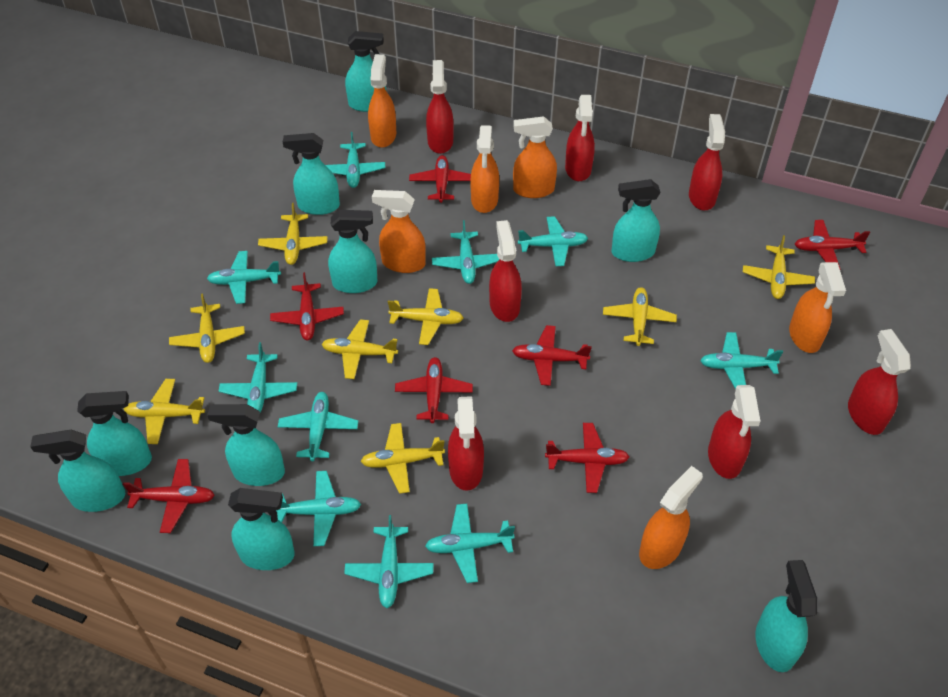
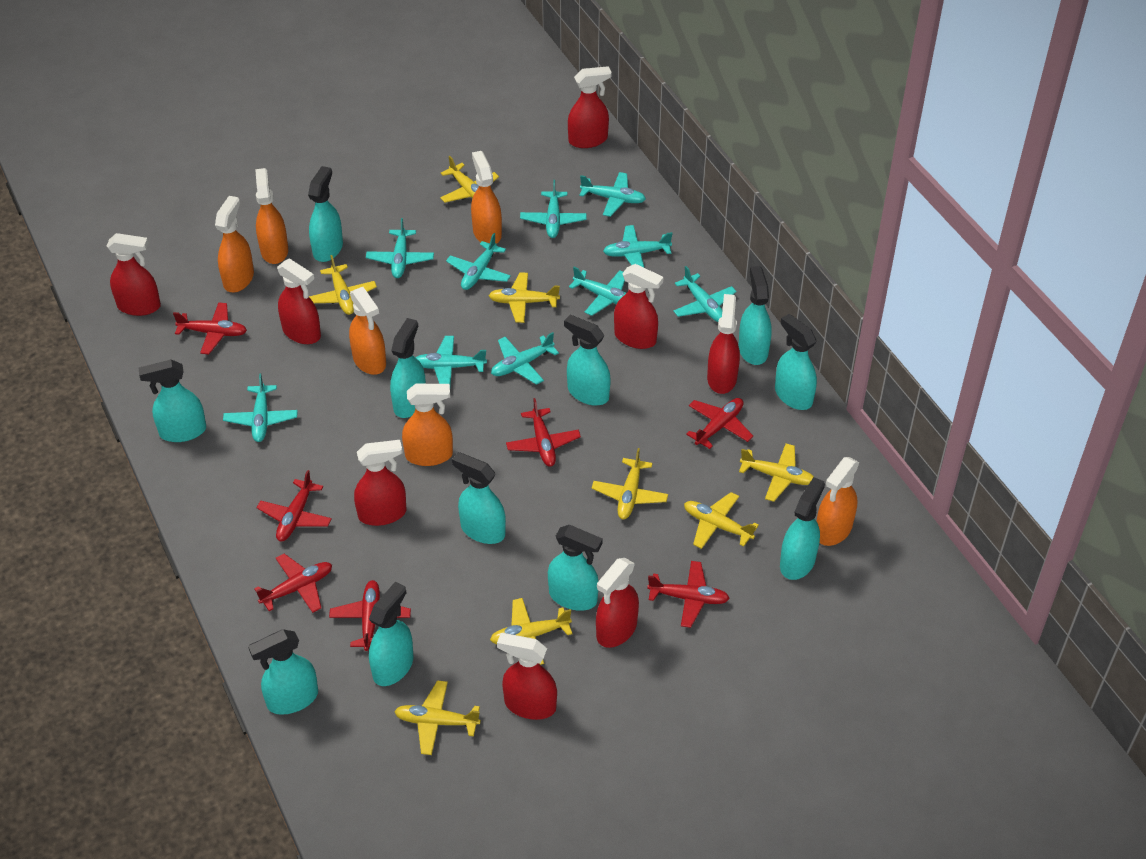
red spray bottle: 7 -> 8
turquoise spray bottle: 9 -> 11

